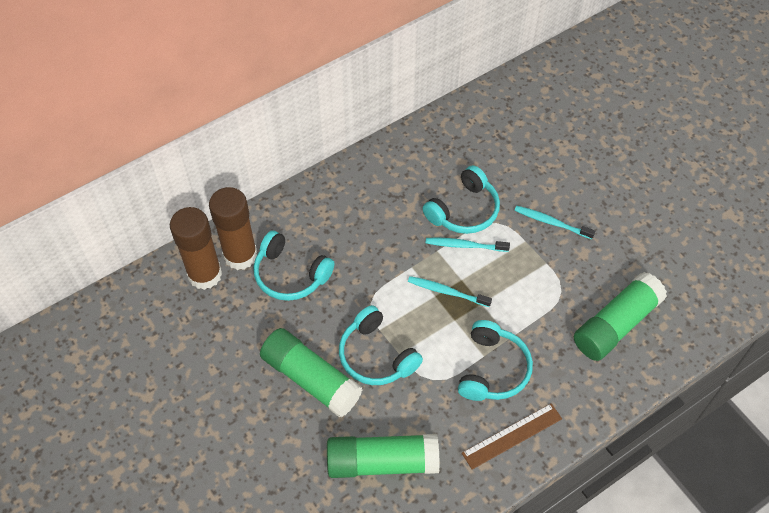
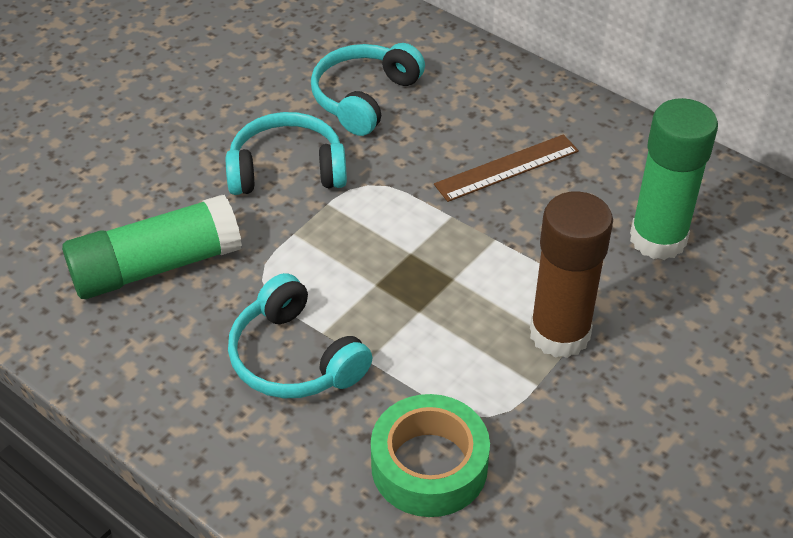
brown glue stick: 2 -> 1
green glue stick: 3 -> 2
green tape: 0 -> 1
turquoise headphones: 4 -> 3
turquoise toothbrush: 3 -> 0

